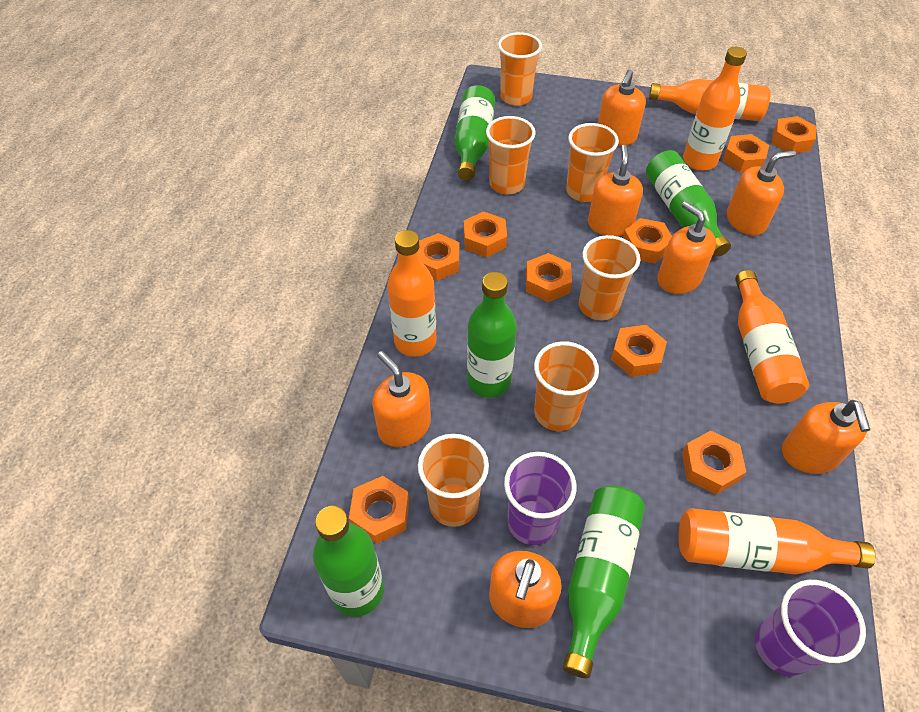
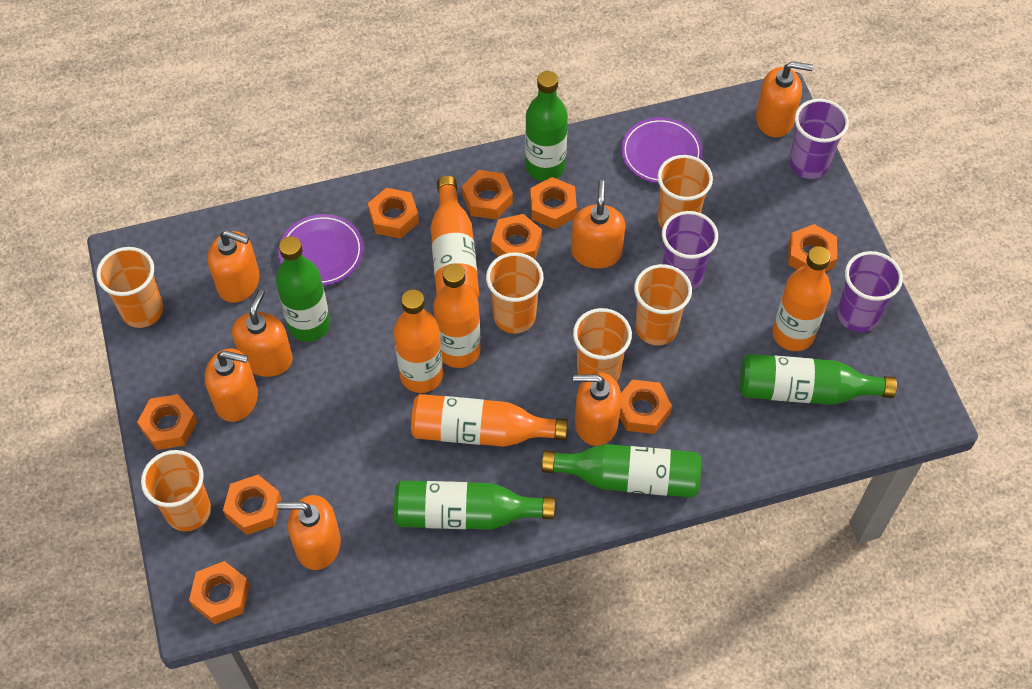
purple cup: 2 -> 3
purple plate: 0 -> 2

